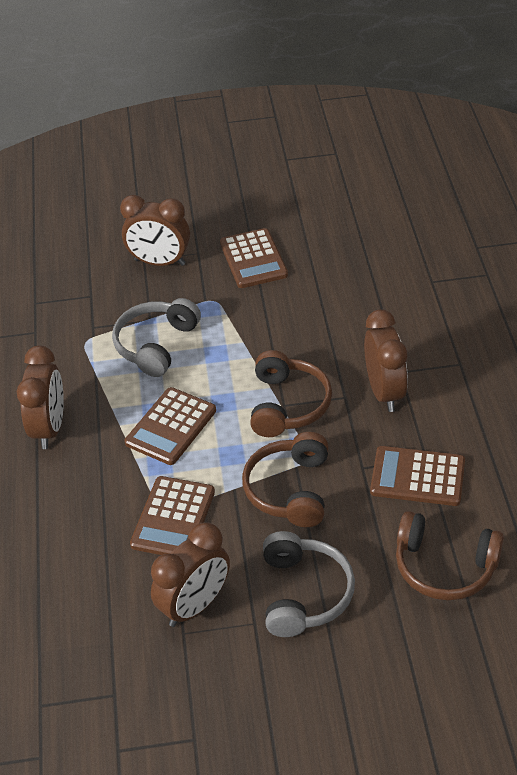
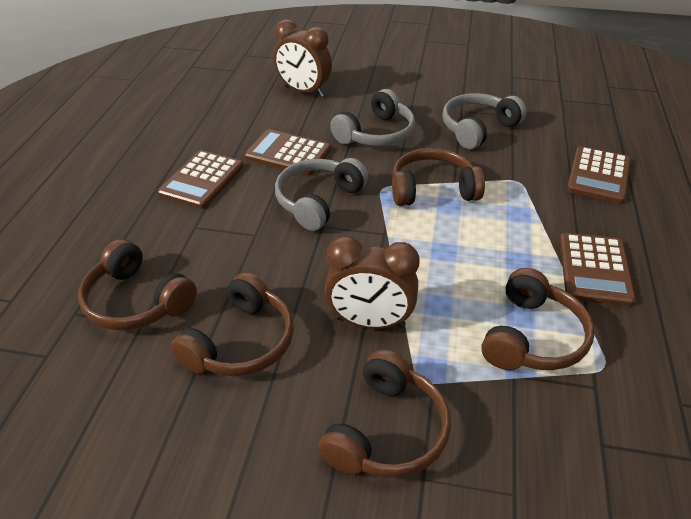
brown clock: 4 -> 2
brown headphones: 3 -> 5
grey headphones: 2 -> 3

